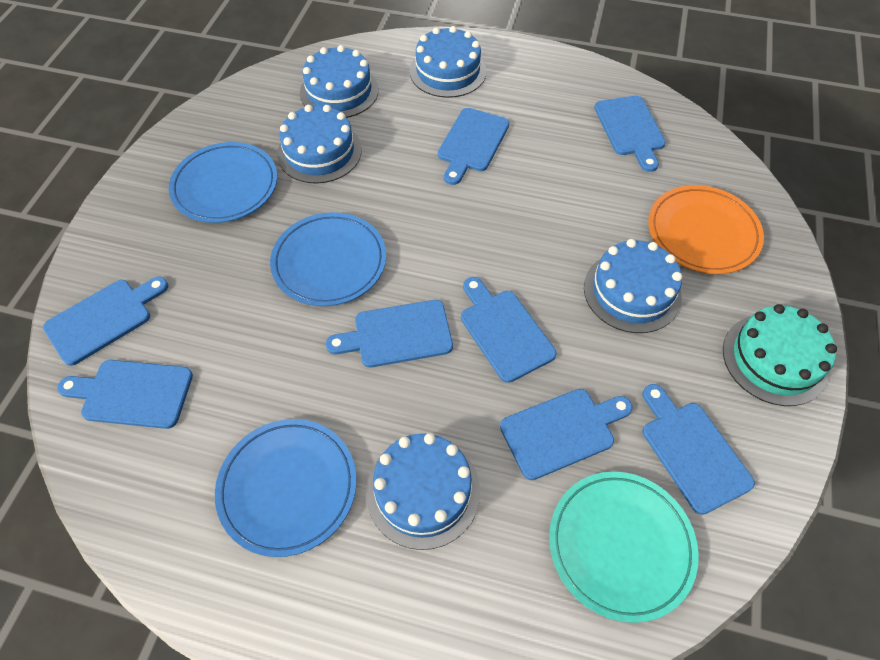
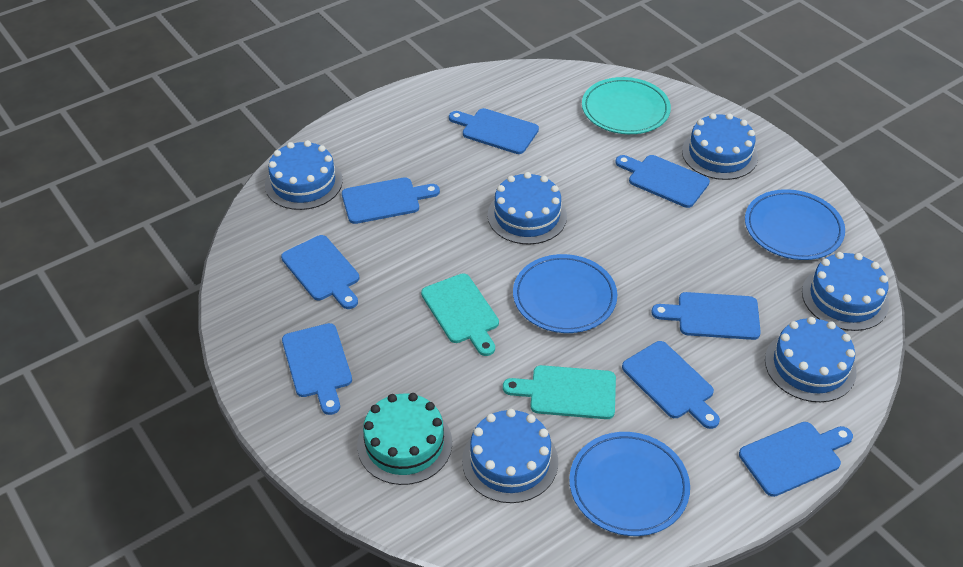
blue cake: 5 -> 6
orange plate: 1 -> 0
turquoise cutting board: 0 -> 2

